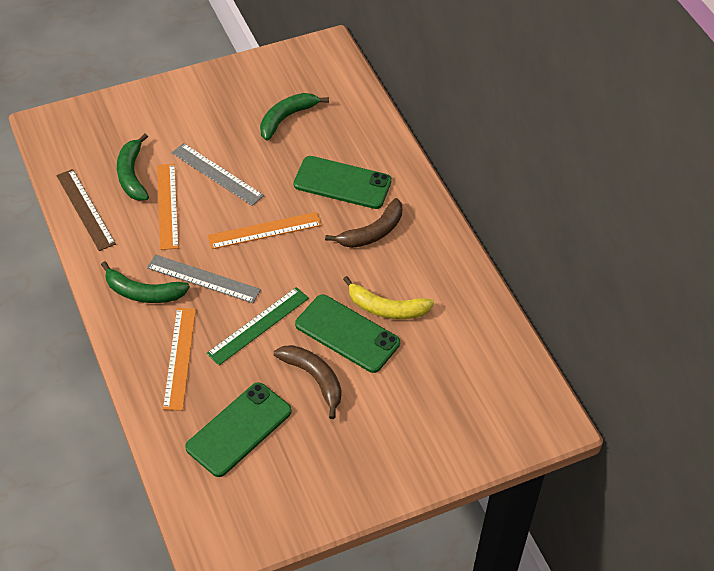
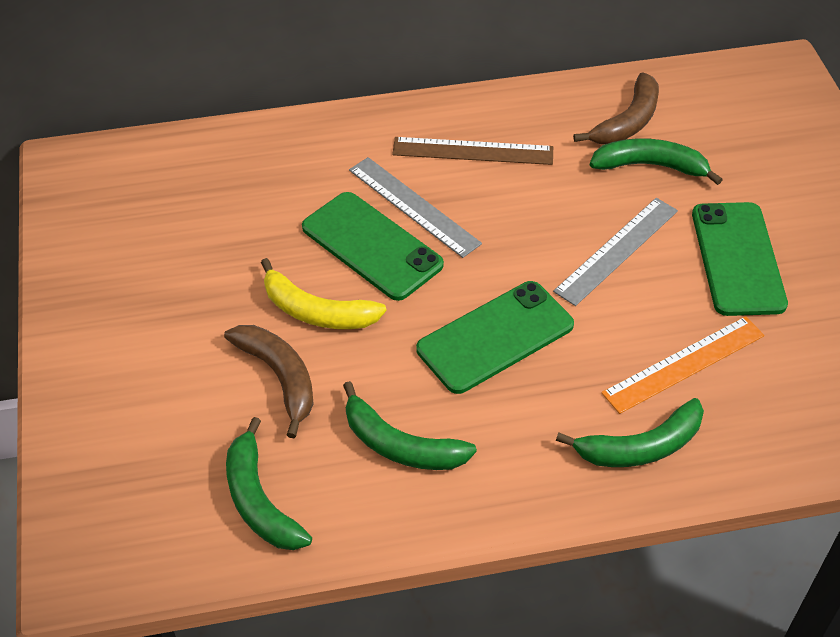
green banana: 3 -> 4
green ruler: 1 -> 0
orange ruler: 3 -> 1

